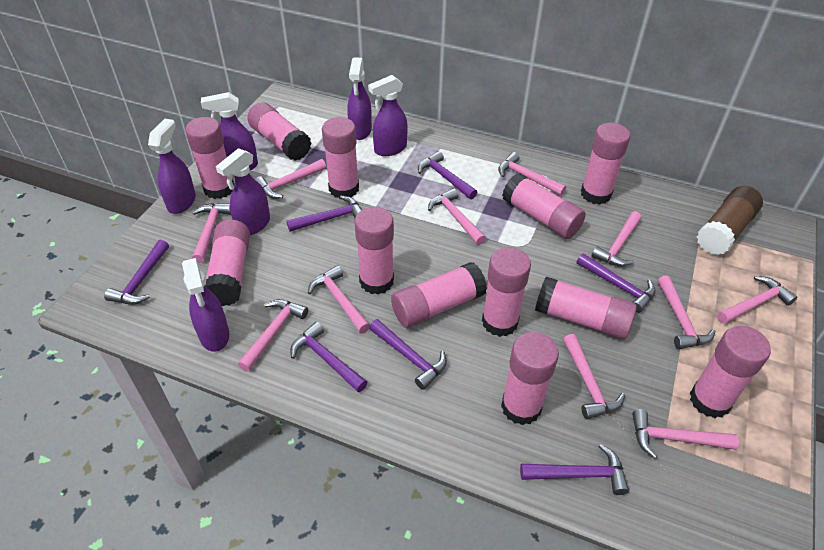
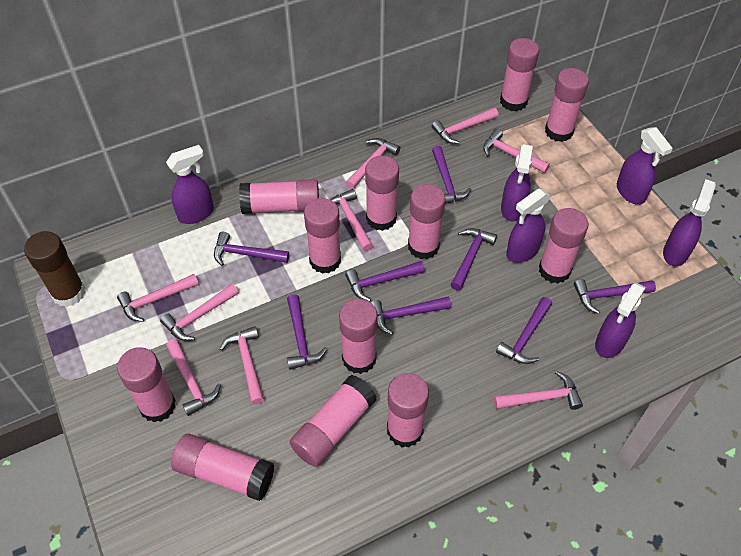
pink hammer: 11 -> 9
purple hammer: 7 -> 8

